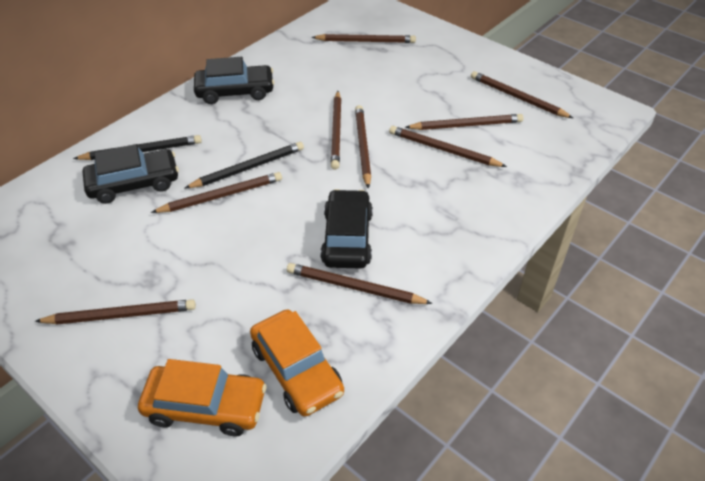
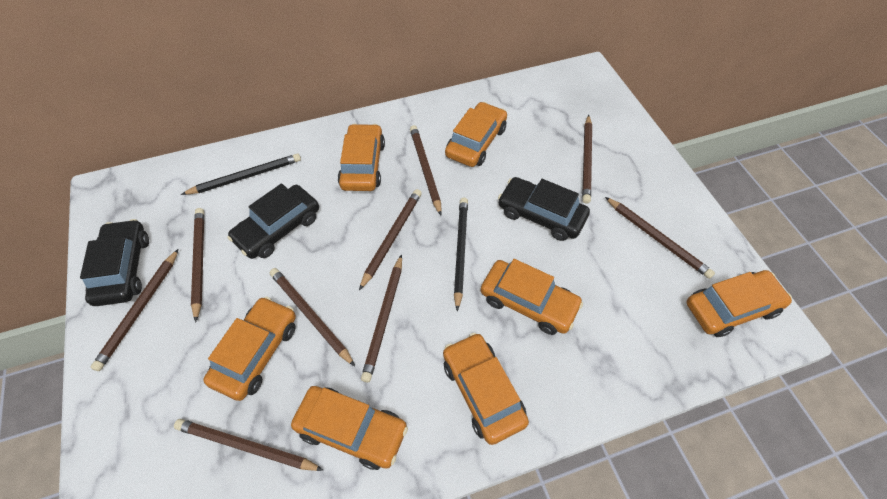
orange car: 2 -> 7

